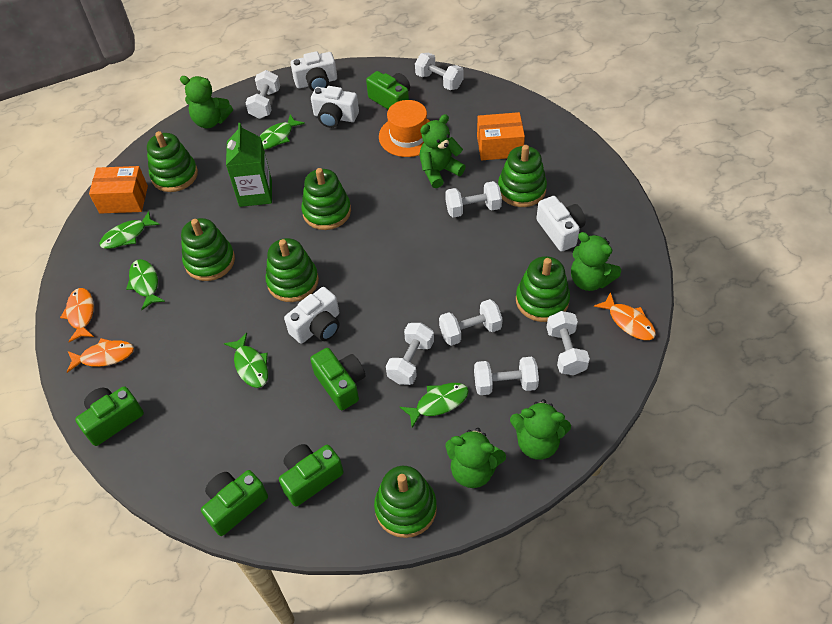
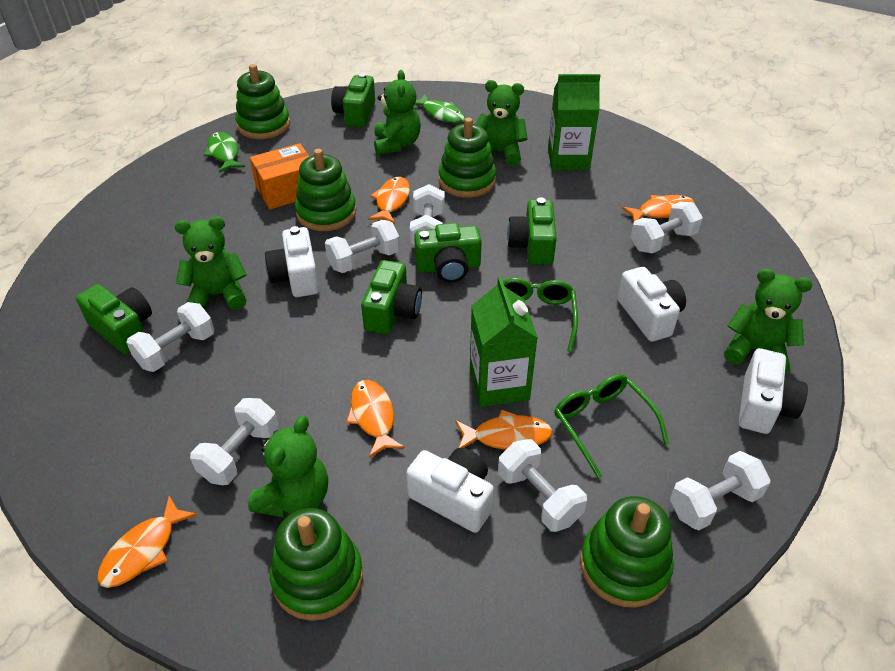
green carton: 1 -> 2
green fish: 5 -> 2
green glasses: 0 -> 2
green stacking toy: 7 -> 5
orange box: 2 -> 1
orange fish: 3 -> 5
orange hat: 1 -> 0

